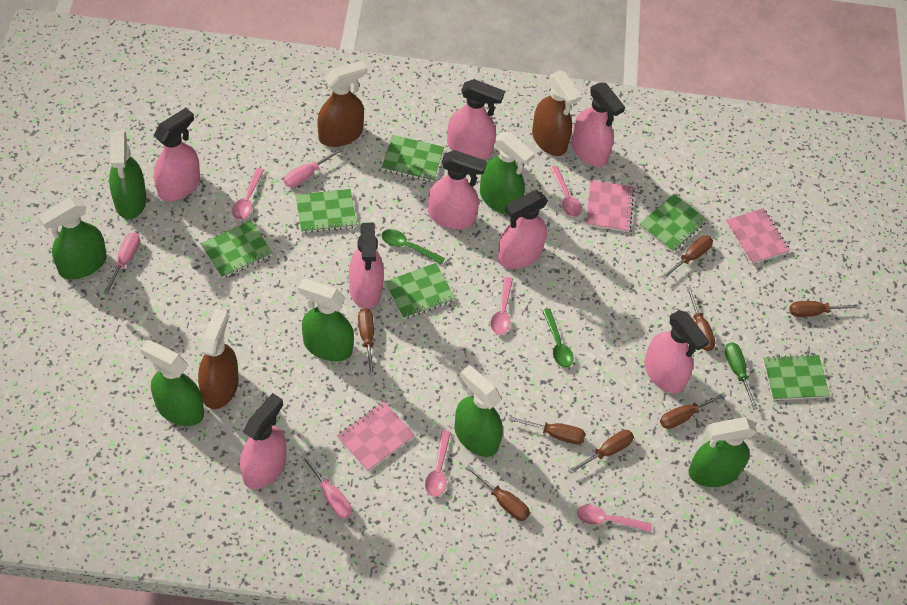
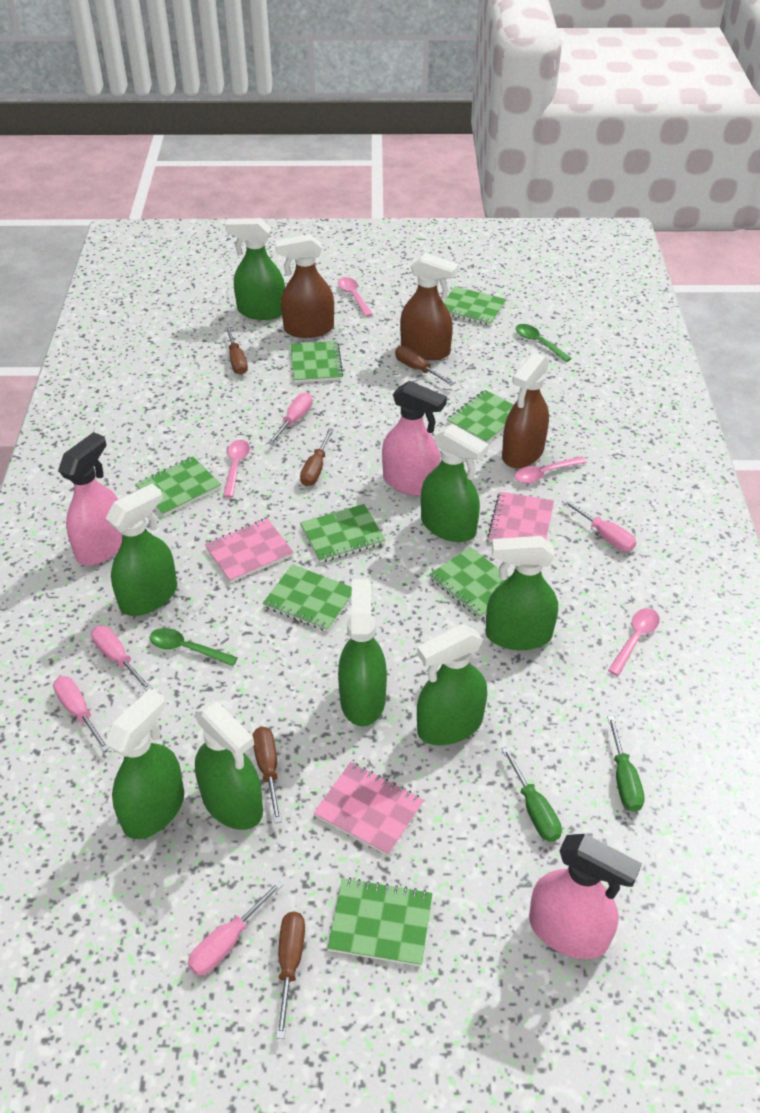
brown screwdriver: 8 -> 5
green notebook: 6 -> 8
green screwdriver: 1 -> 2
green spray bottle: 7 -> 8
pink screwdriver: 3 -> 5
pink spoon: 5 -> 4
pink spray bottle: 8 -> 3

